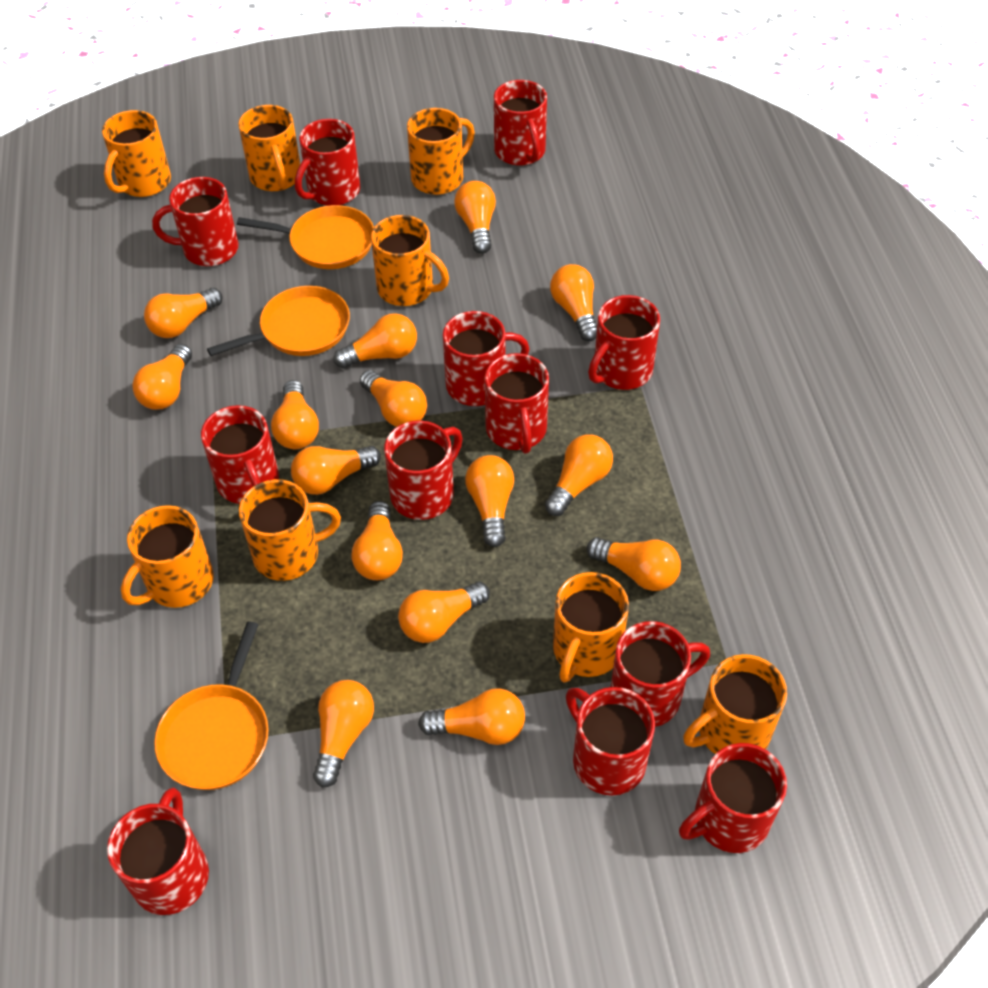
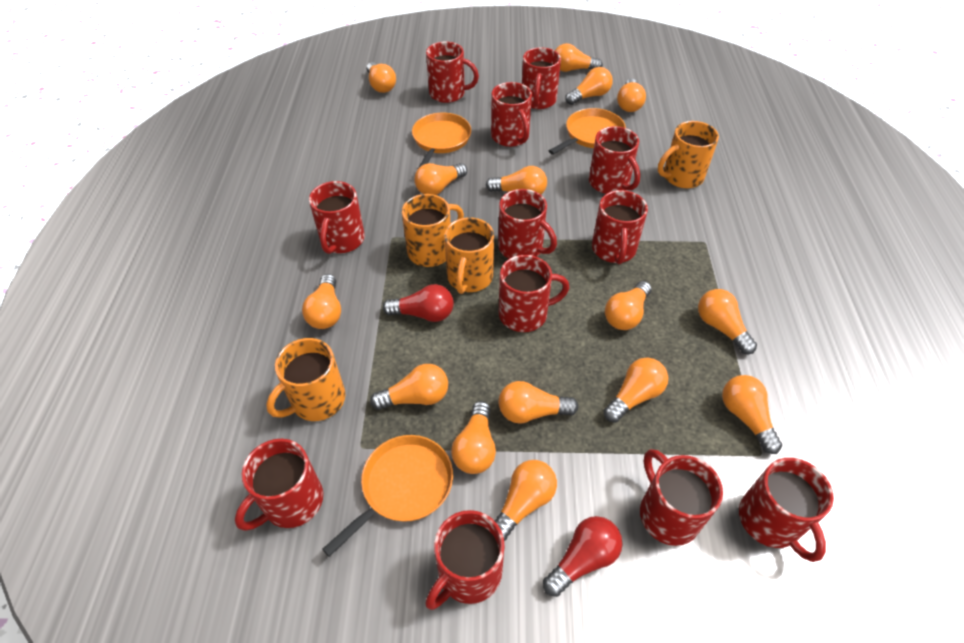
orange mug: 8 -> 4
red light bulb: 0 -> 2

